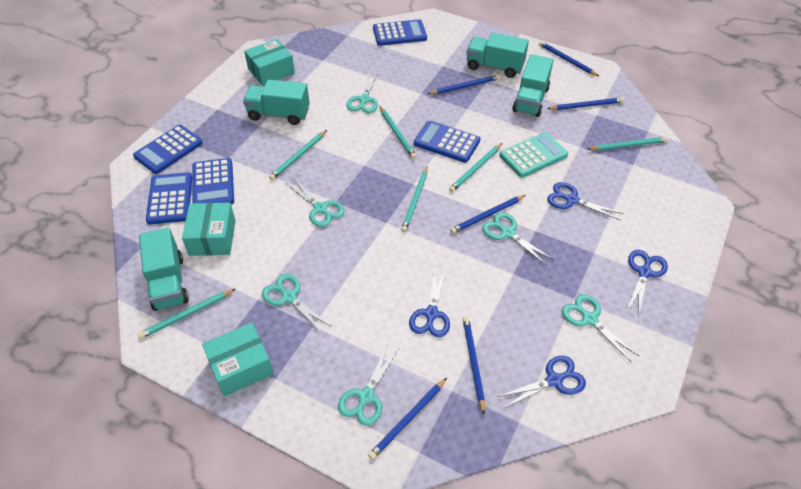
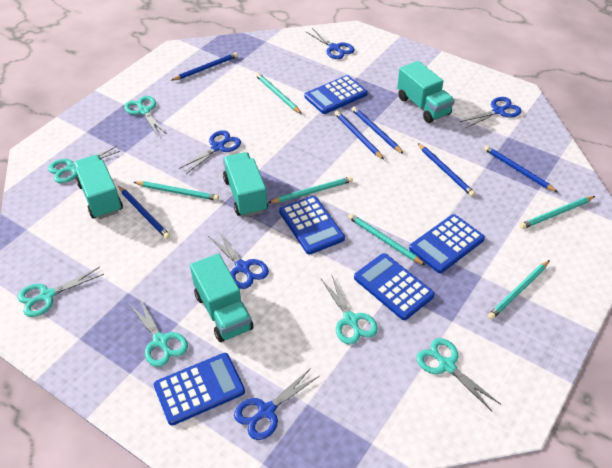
blue scissors: 4 -> 5
turquoise box: 3 -> 0
turquoise calculator: 1 -> 0

